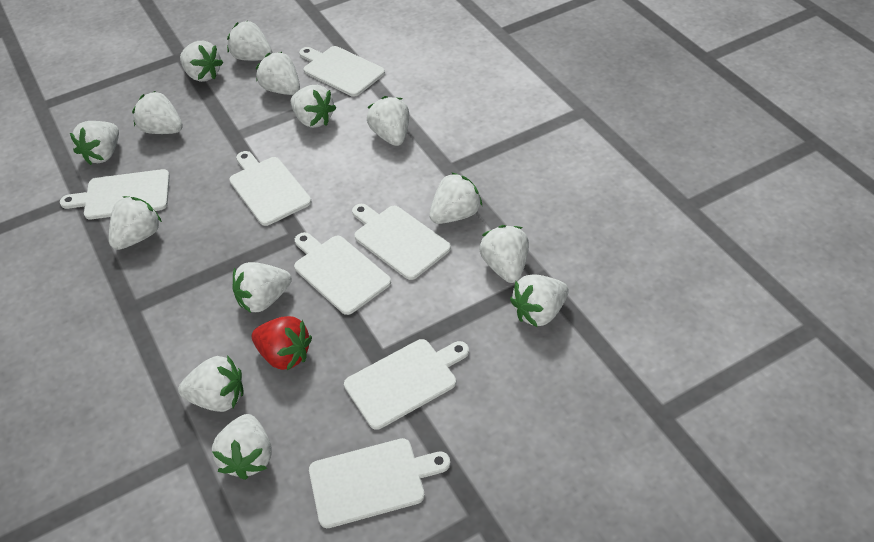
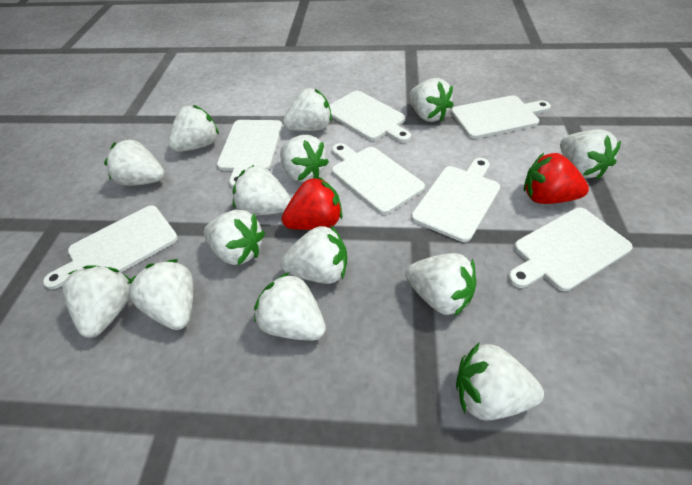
red strawberry: 1 -> 2

